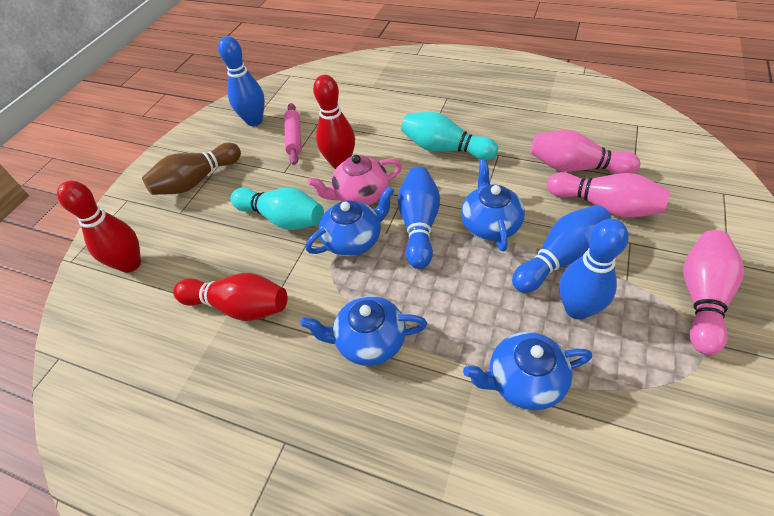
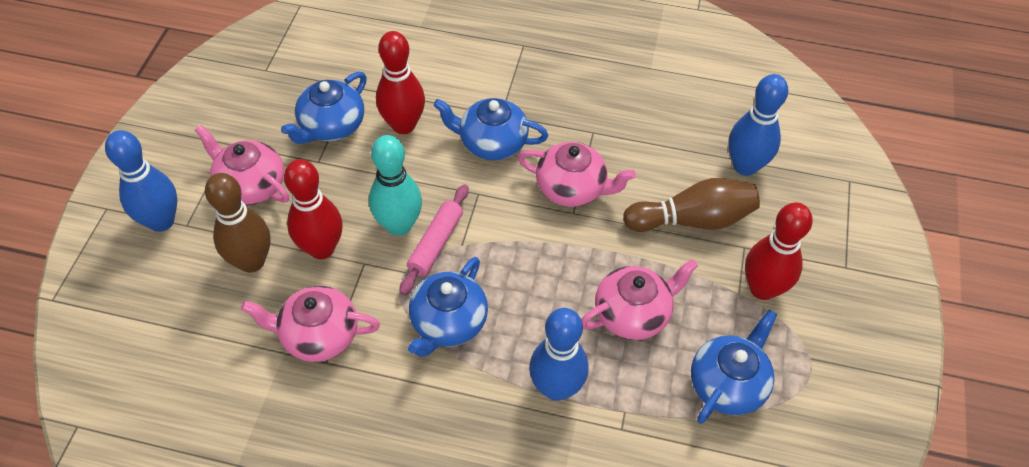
blue bowling pin: 4 -> 3
brown bowling pin: 1 -> 2
pink bowling pin: 3 -> 0
pink teapot: 1 -> 4
turquoise bowling pin: 2 -> 1

